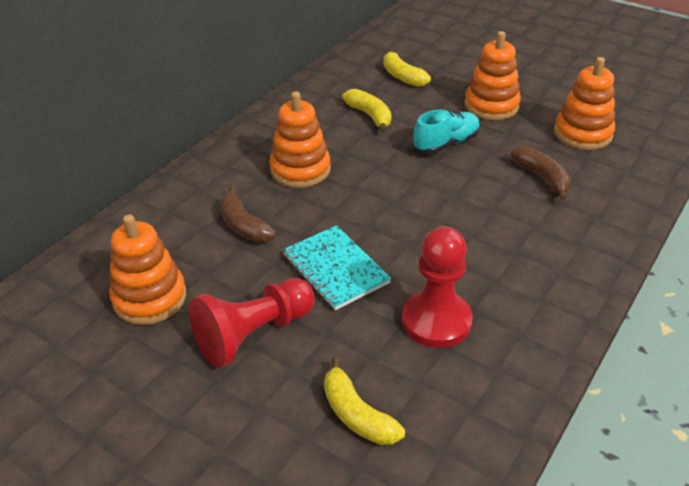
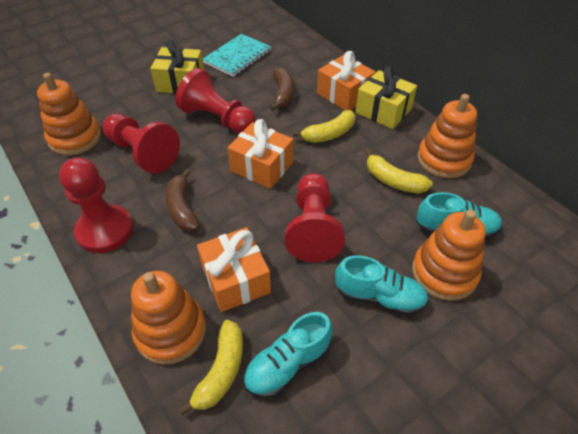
orange gift: 0 -> 3
red pawn: 2 -> 4
turquoise shoe: 1 -> 3
yellow gift: 0 -> 2

